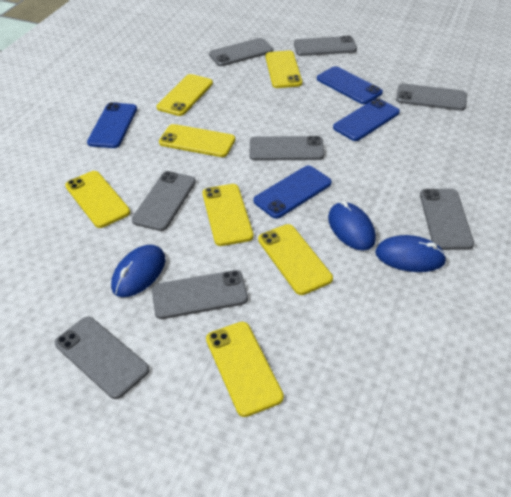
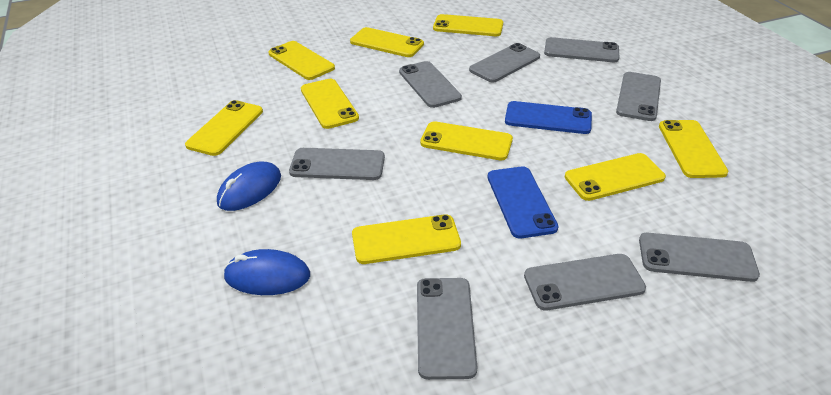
blue mouse: 3 -> 2
blue phone: 4 -> 2
yellow phone: 7 -> 9

